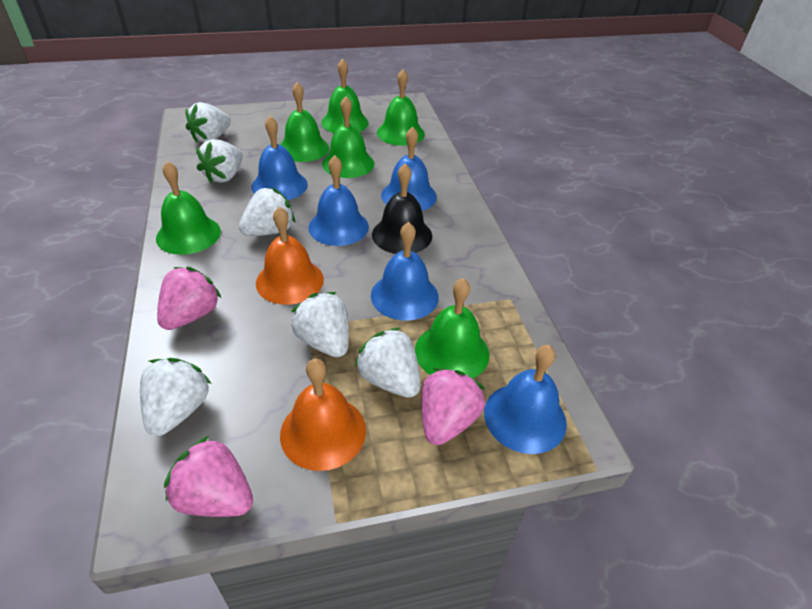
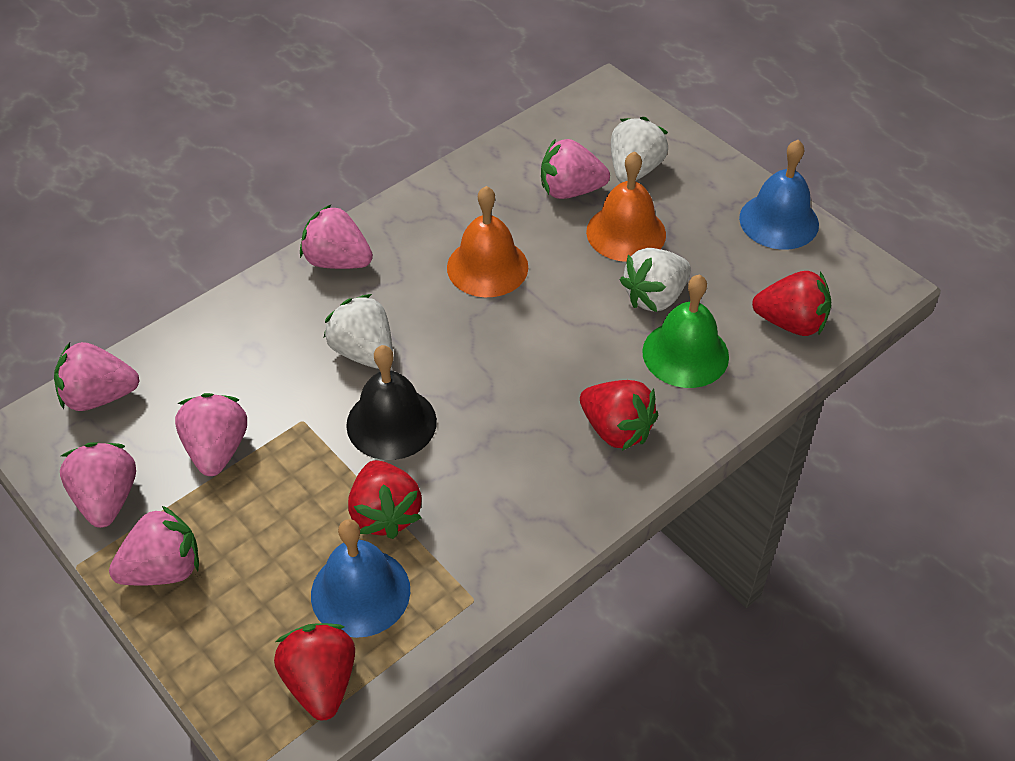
blue bell: 5 -> 2
green bell: 6 -> 1
pink strawberry: 3 -> 6
red strawberry: 0 -> 4
white strawberry: 6 -> 3

